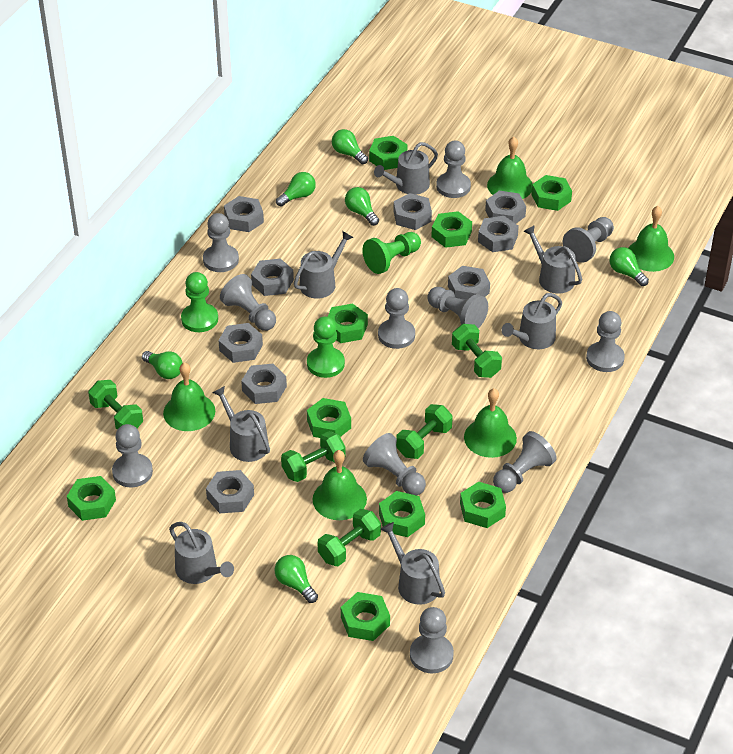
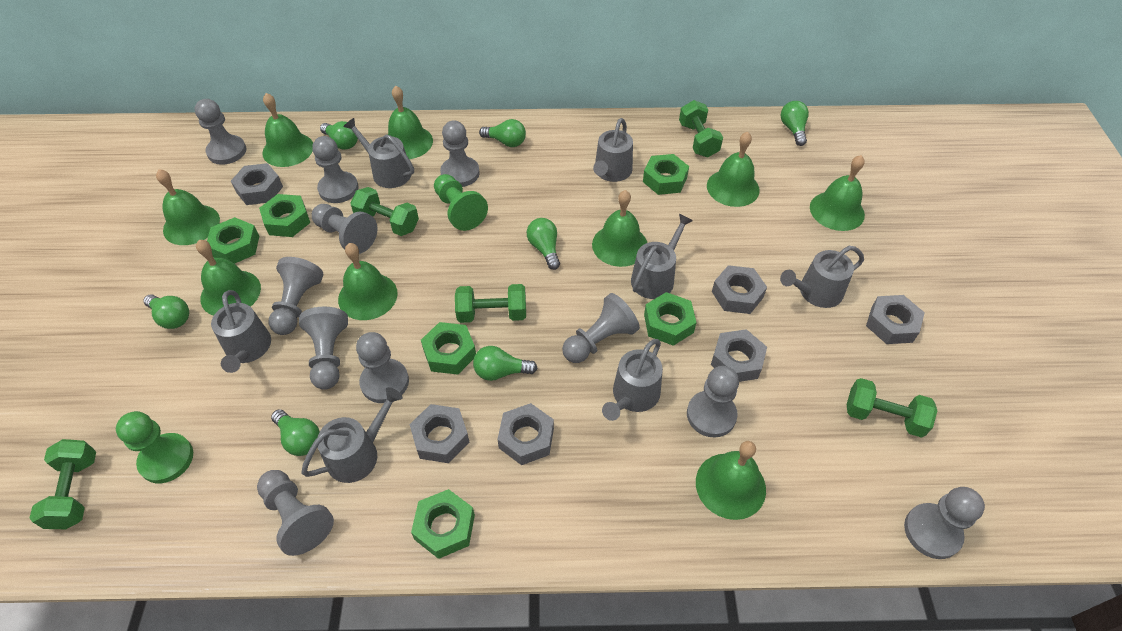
green bell: 5 -> 9
green light bulb: 6 -> 7
green nut: 9 -> 6
green pawn: 3 -> 2
grey nut: 9 -> 6

